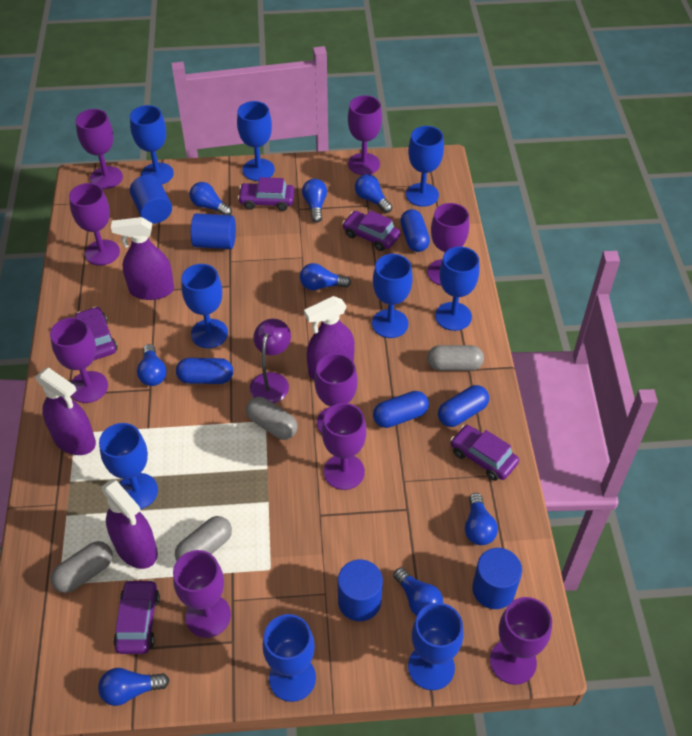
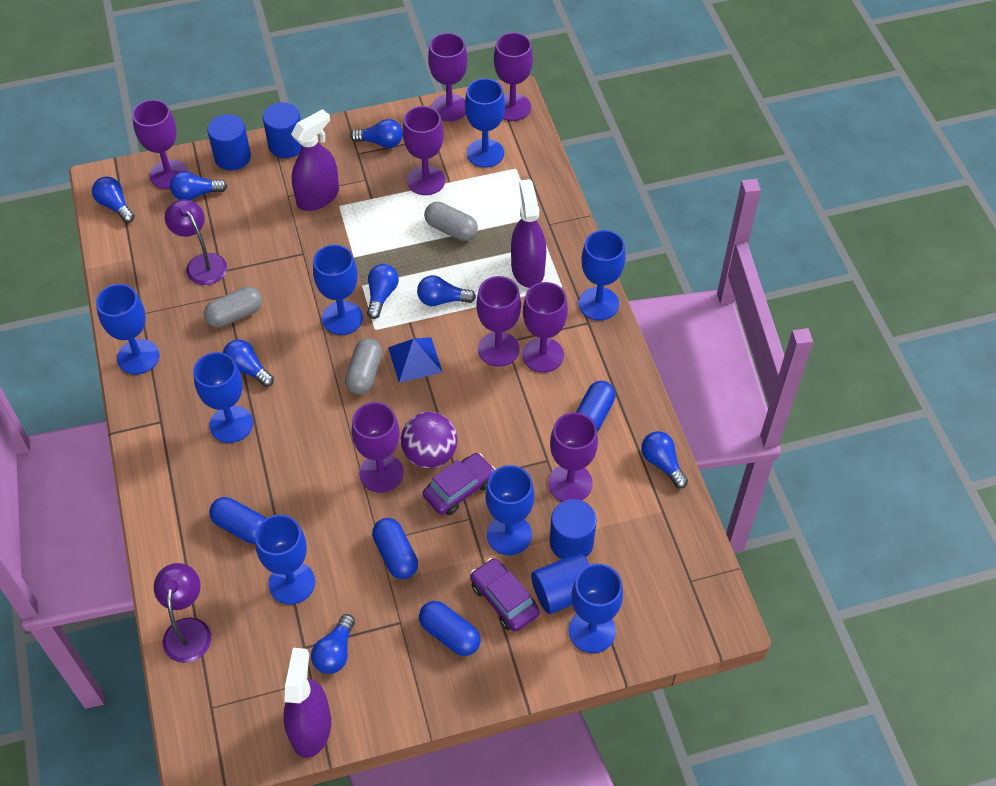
blue goblet: 9 -> 8
blue pyramid: 0 -> 1
grey capsule: 4 -> 3
purple ball: 0 -> 1
purple car: 5 -> 2
purple goblet: 9 -> 8
purple lamp: 1 -> 2
purple spray bottle: 4 -> 3

